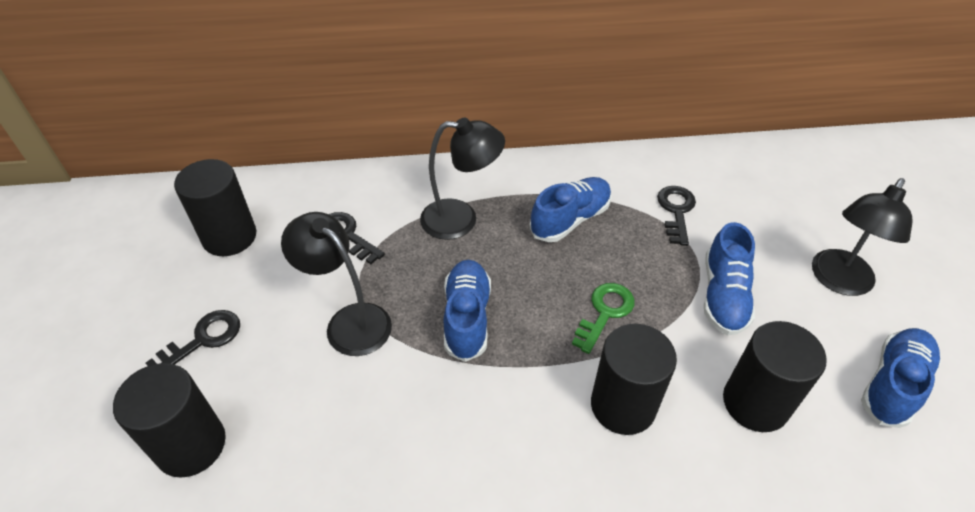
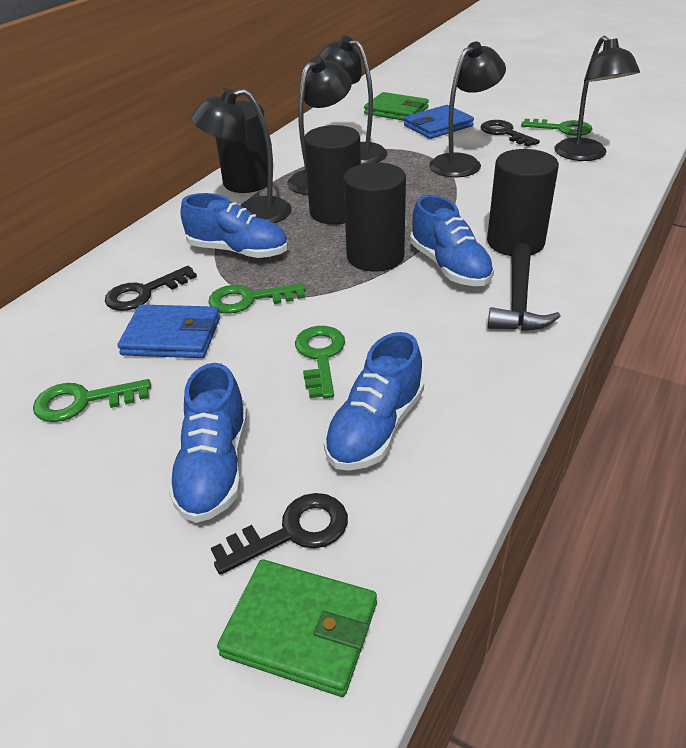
black hammer: 0 -> 1
black lamp: 3 -> 5
blue wallet: 0 -> 2
green key: 1 -> 4
green wallet: 0 -> 2

